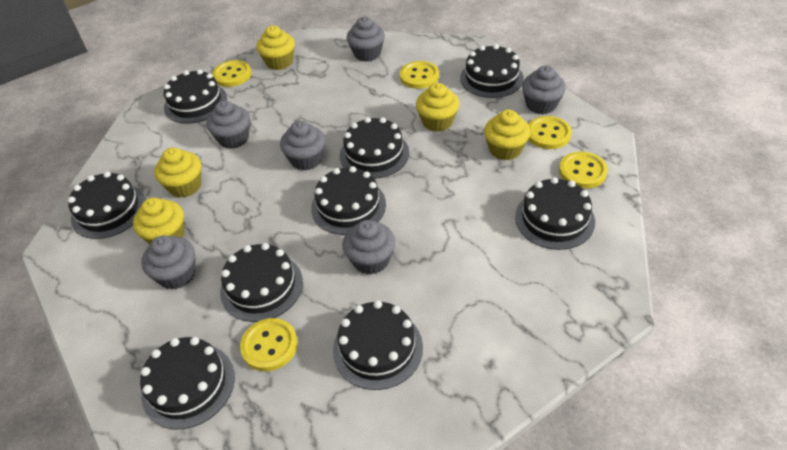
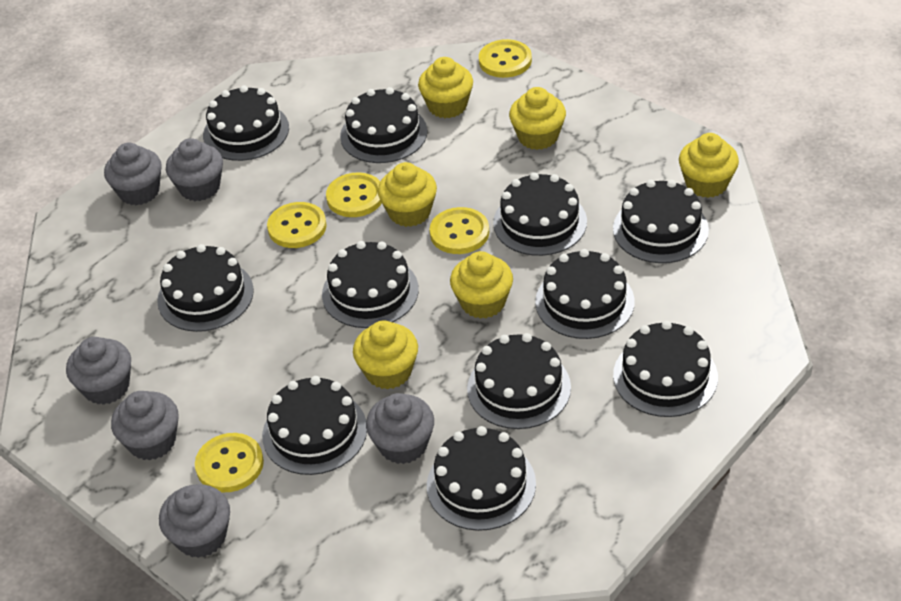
black cake: 9 -> 11
yellow cupcake: 5 -> 6

